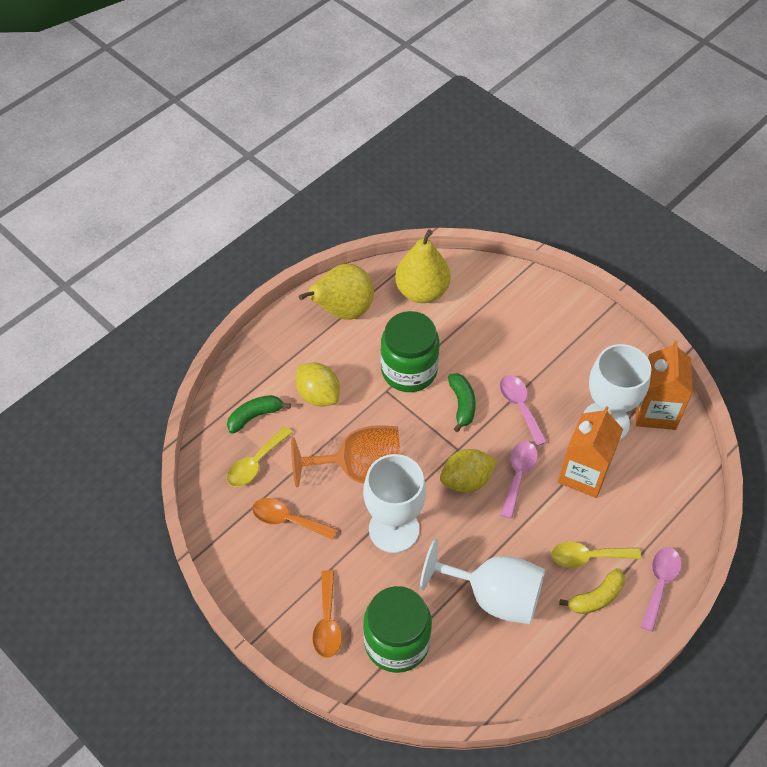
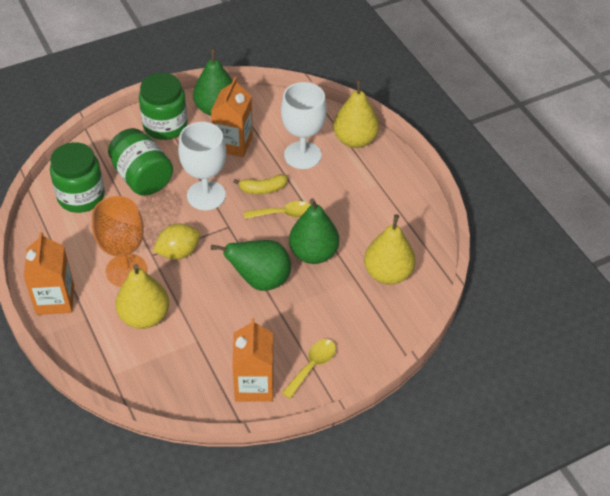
green banana: 2 -> 0
green jar: 2 -> 3
green pear: 0 -> 3
orange carton: 2 -> 3
orange spoon: 2 -> 0
pink spoon: 3 -> 0
white goblet: 3 -> 2
yellow lemon: 2 -> 1
yellow pear: 2 -> 3

